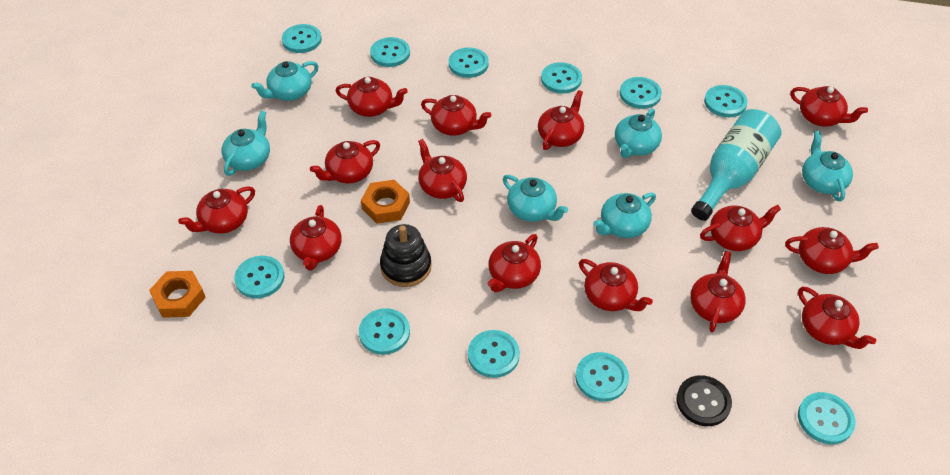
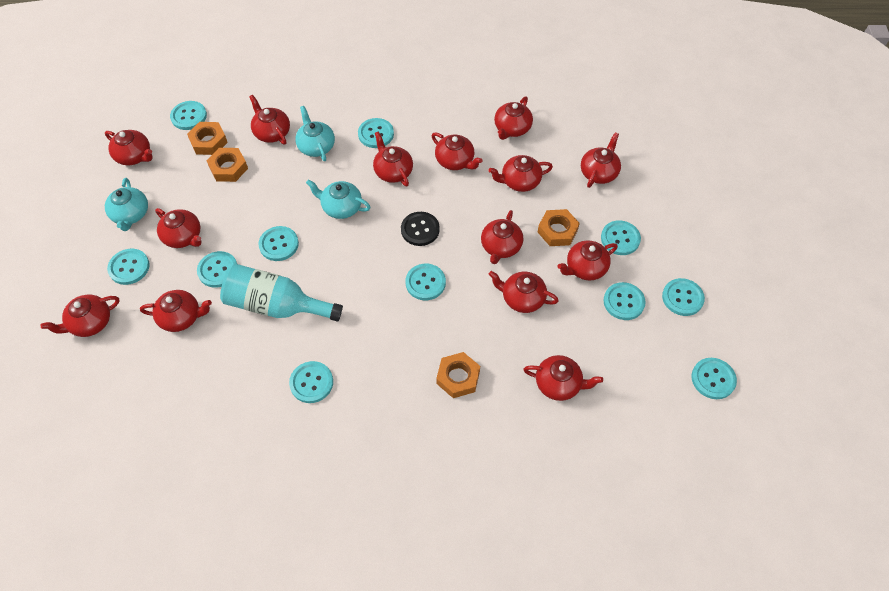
black stacking toy: 1 -> 0
orange nut: 2 -> 4
turquoise teapot: 6 -> 3

